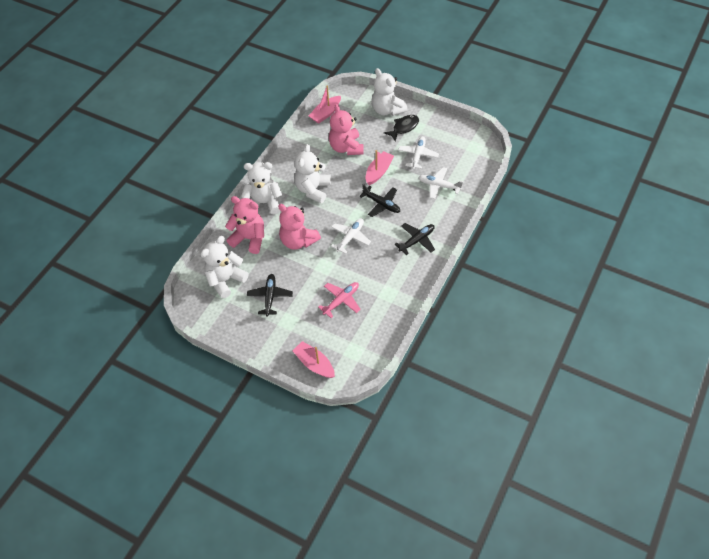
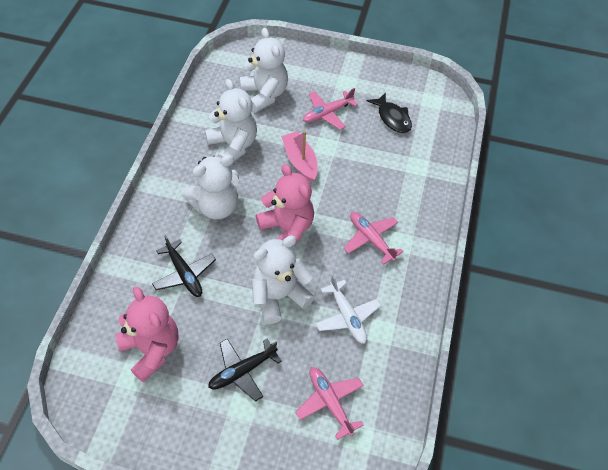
black plane: 3 -> 2
pink boat: 3 -> 1
pink plane: 1 -> 3
pink teddy bear: 3 -> 2
white plane: 3 -> 1

